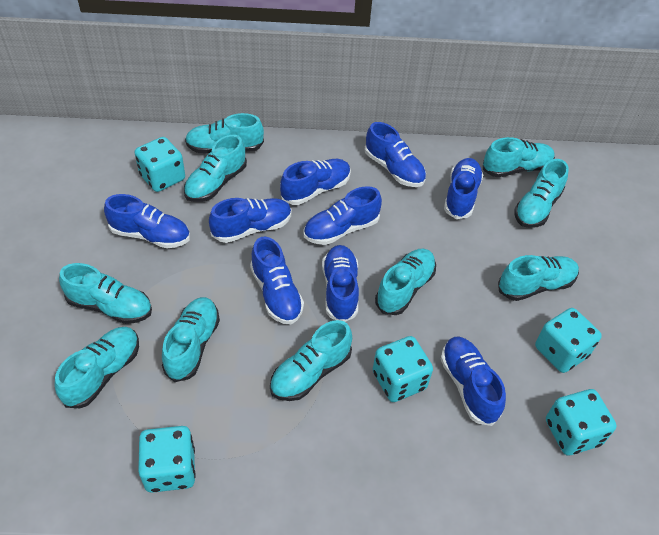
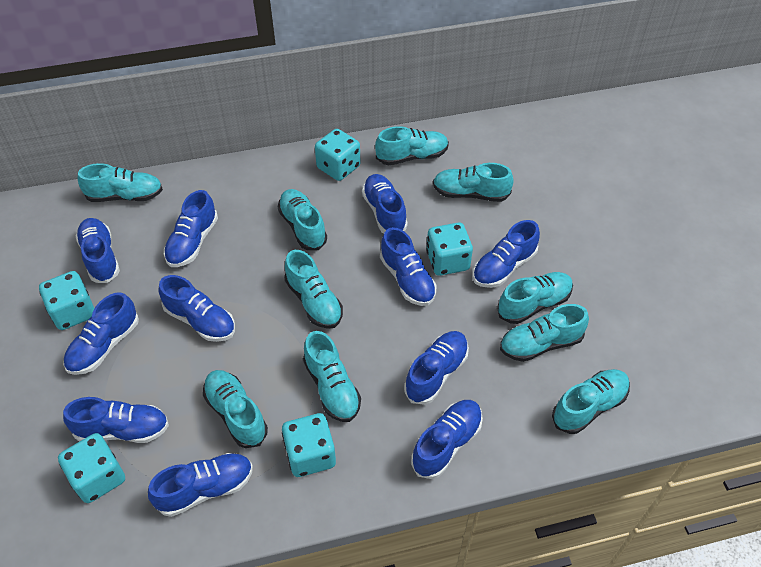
blue shoe: 9 -> 11

